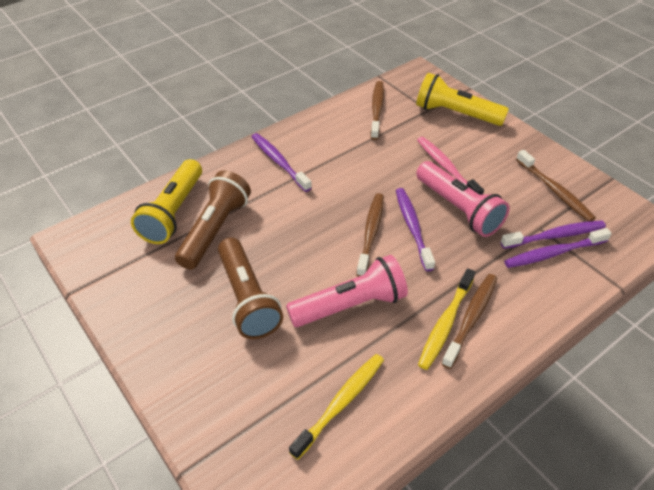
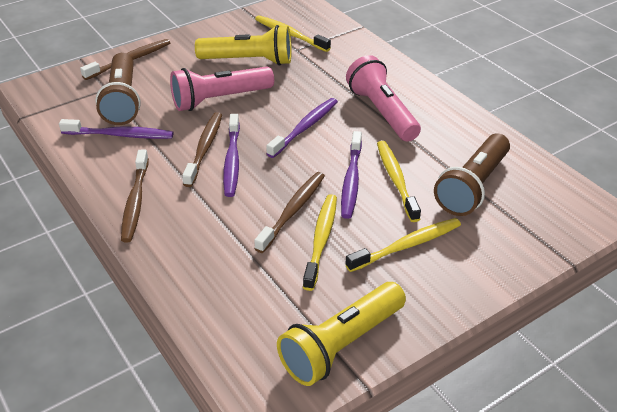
pink toothbrush: 1 -> 0
yellow toothbrush: 2 -> 4

